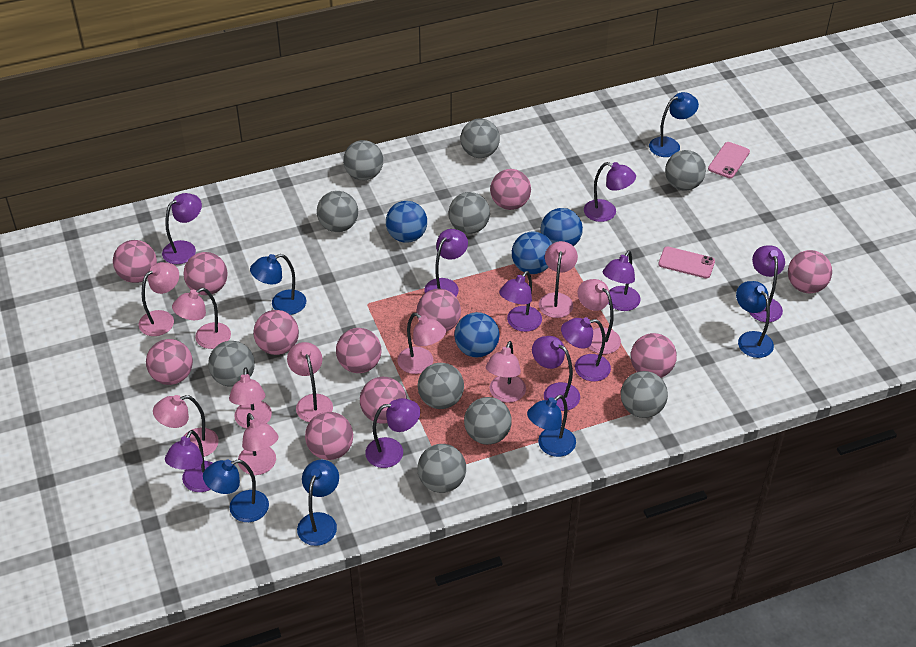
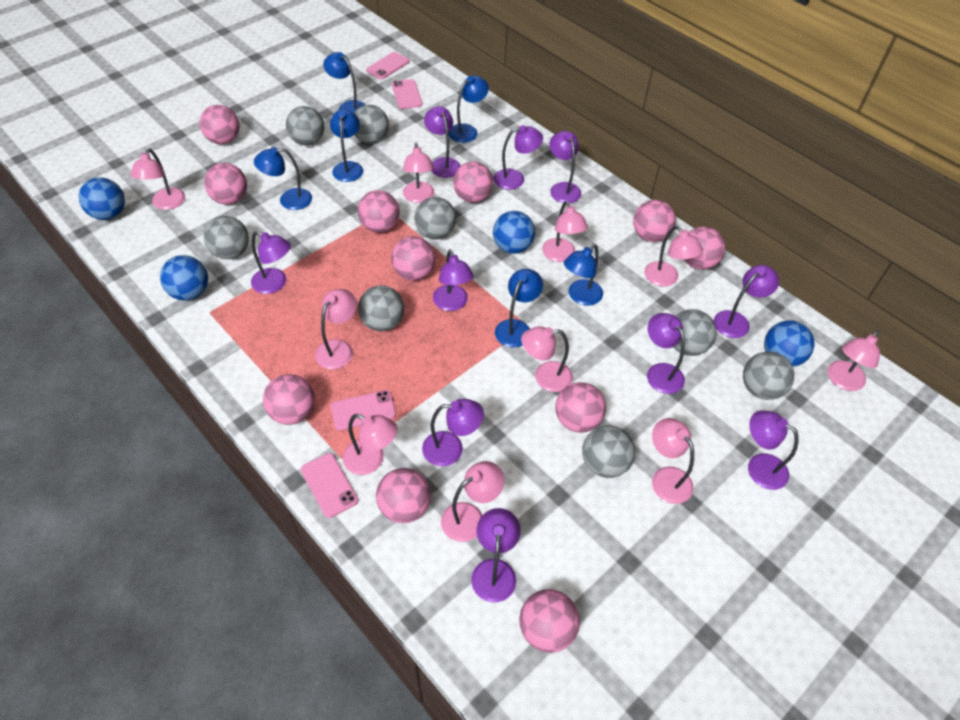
grey ball: 10 -> 8
pink phone: 2 -> 4

